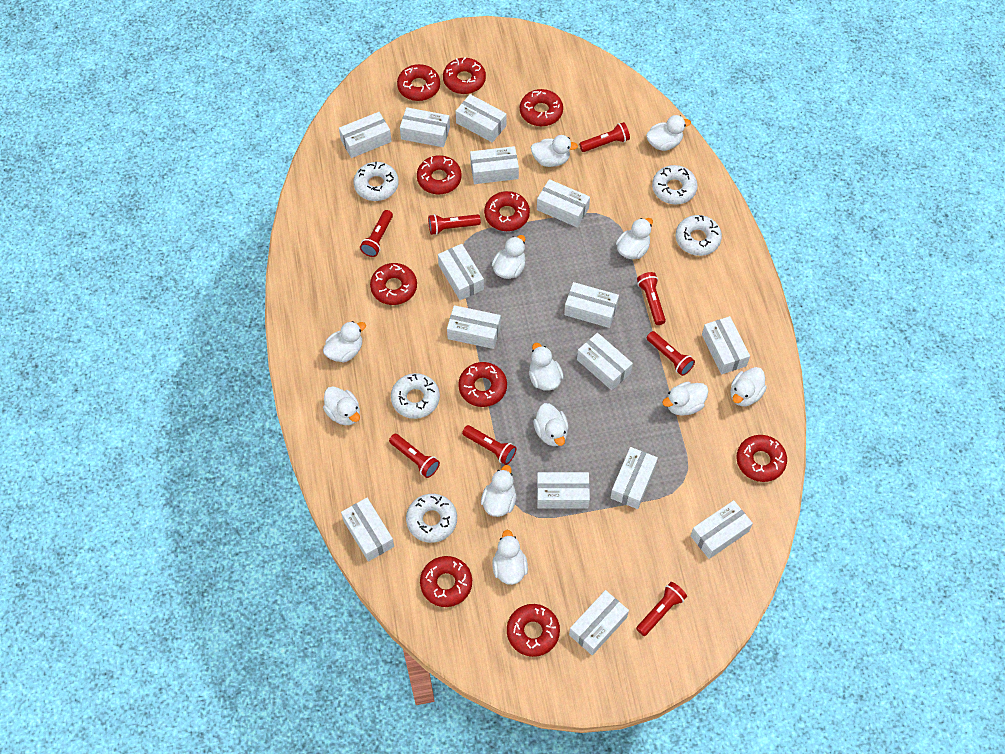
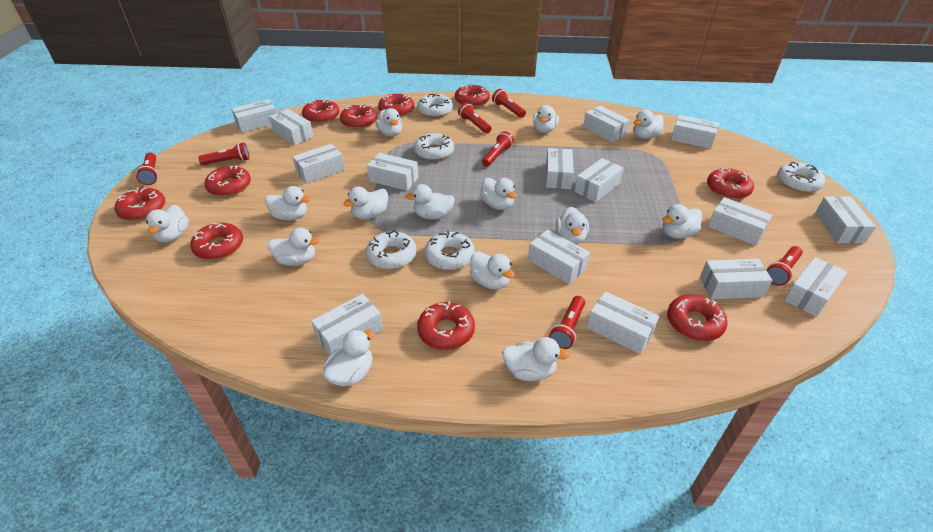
red flashlight: 8 -> 7
white duck: 12 -> 14

